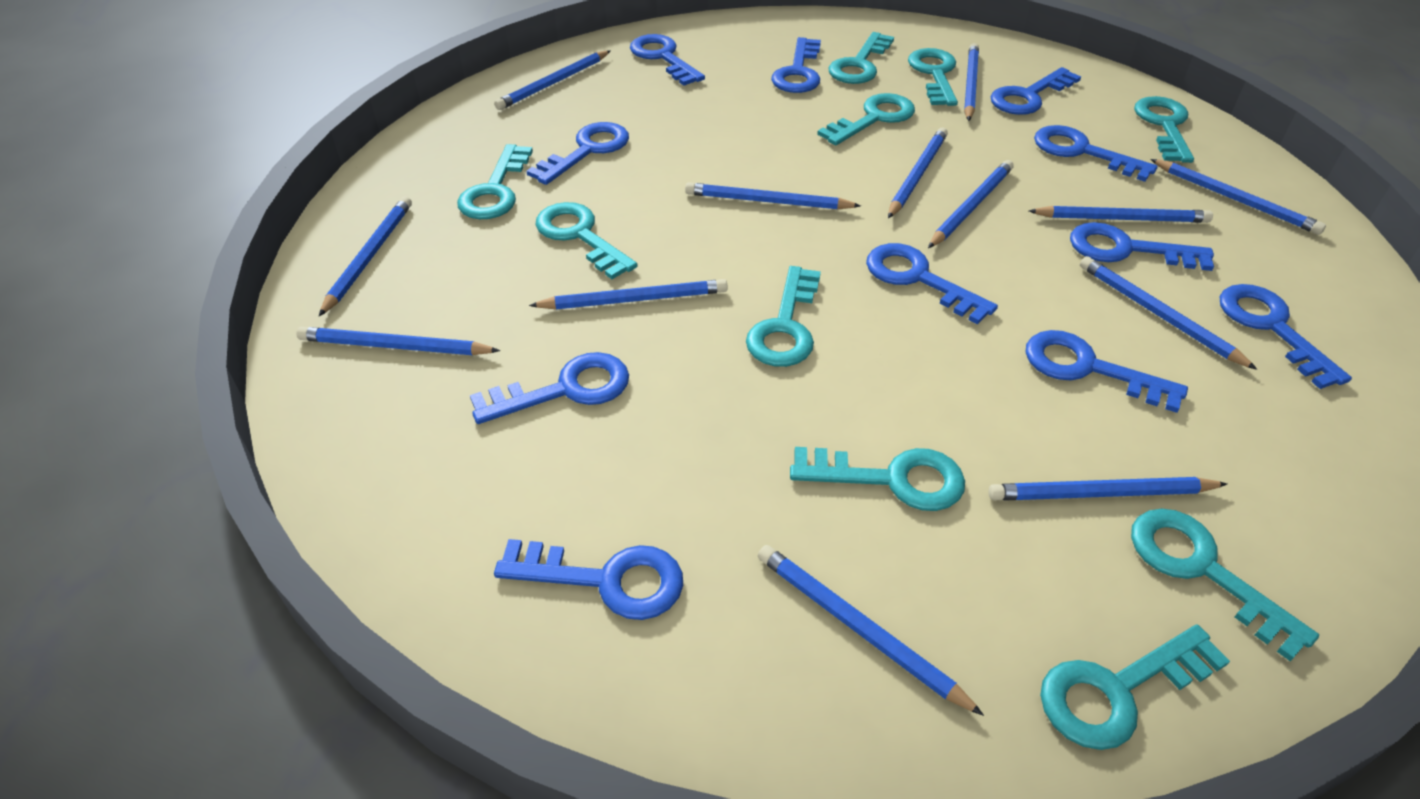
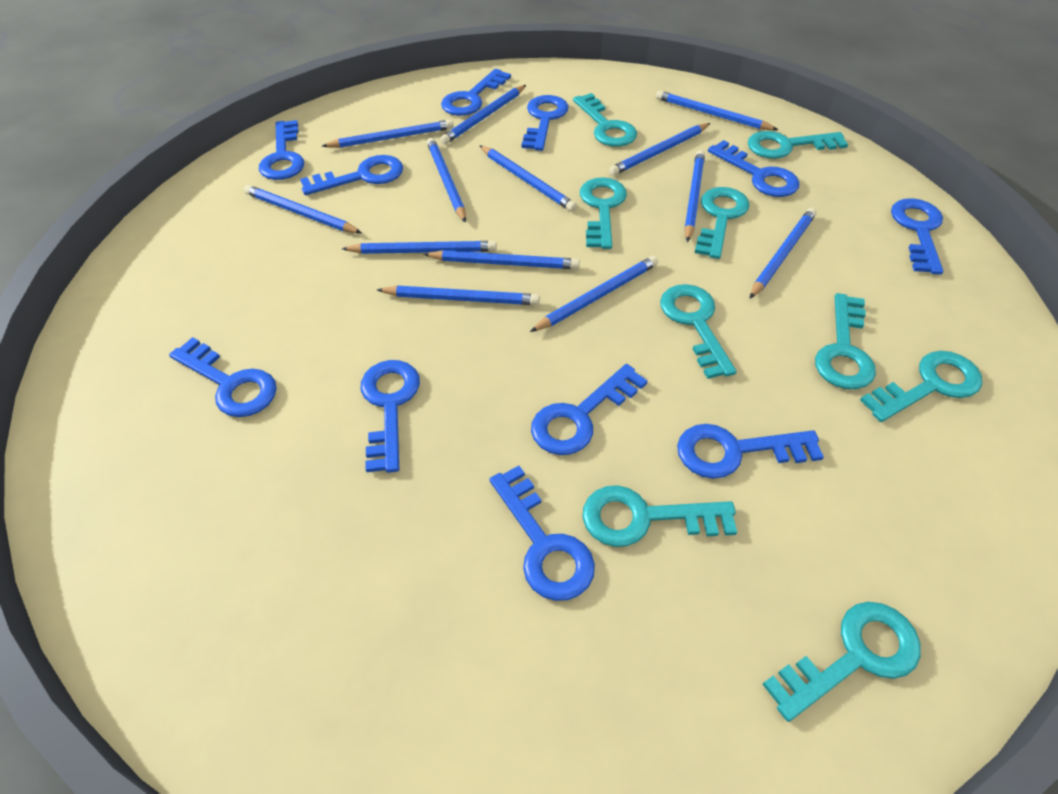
turquoise key: 10 -> 9

